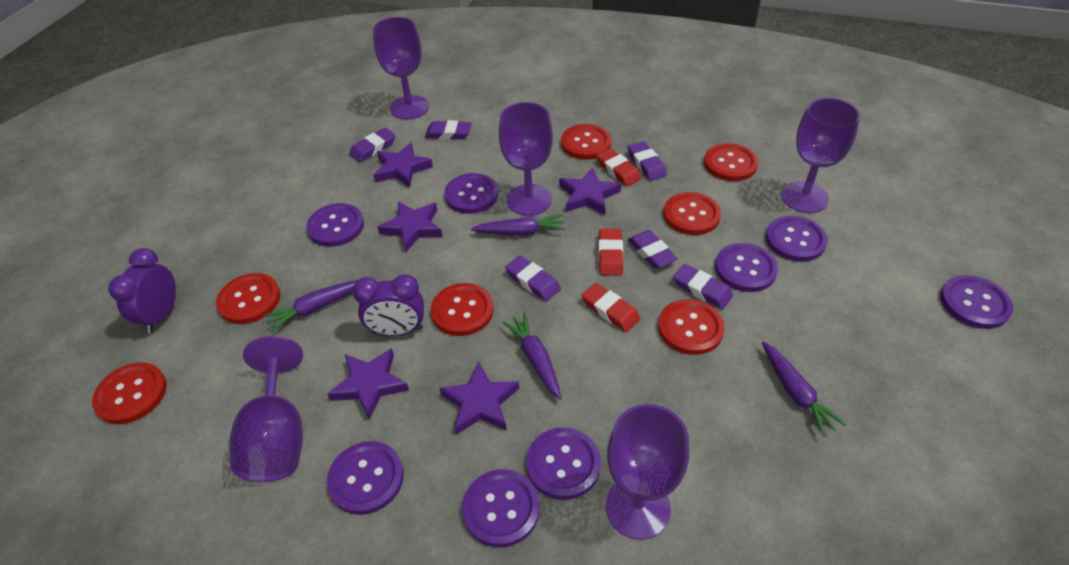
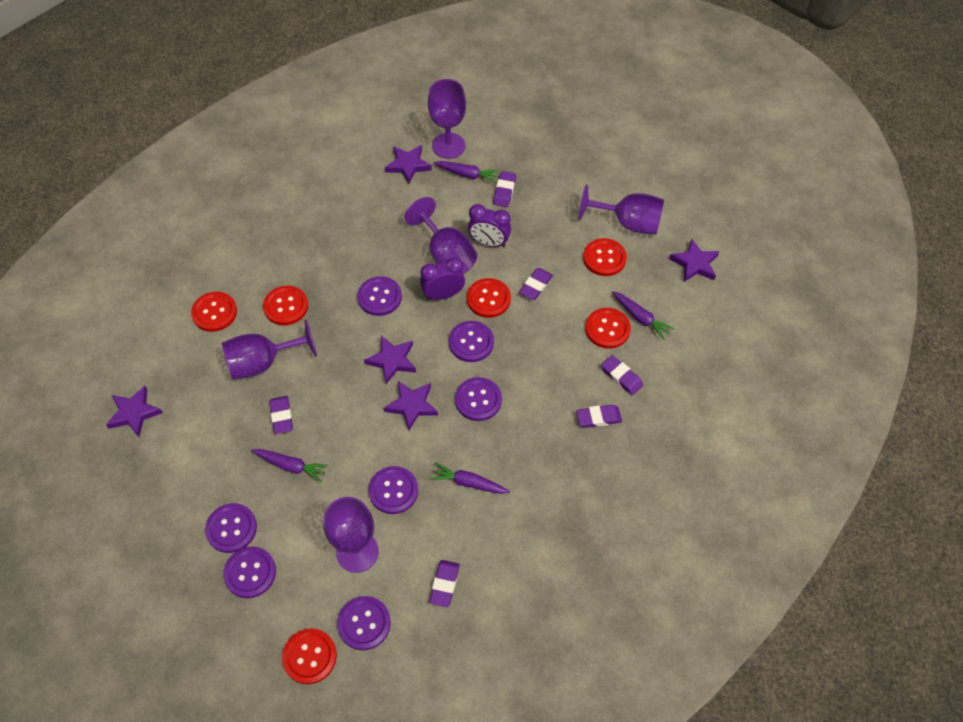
purple button: 8 -> 7
red button: 7 -> 6
red eraser: 3 -> 0

